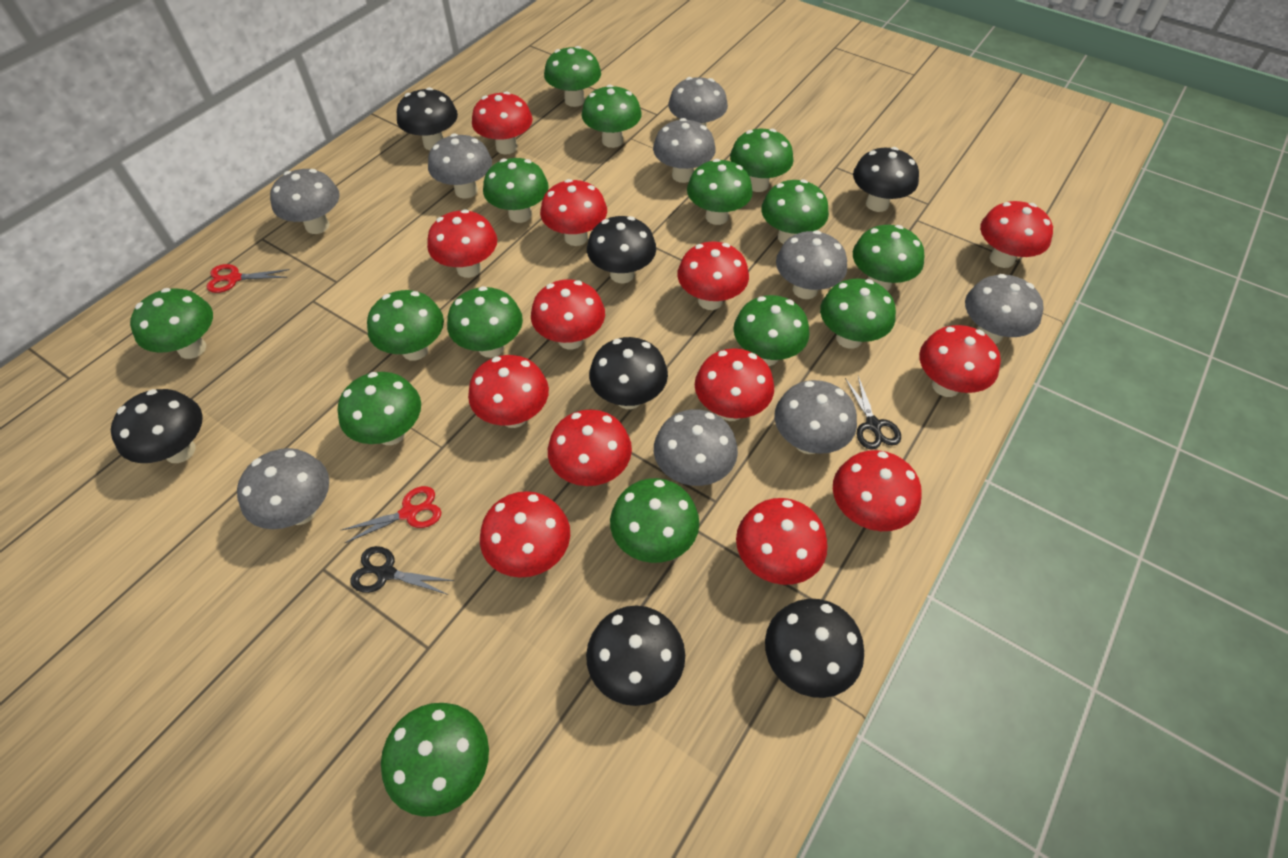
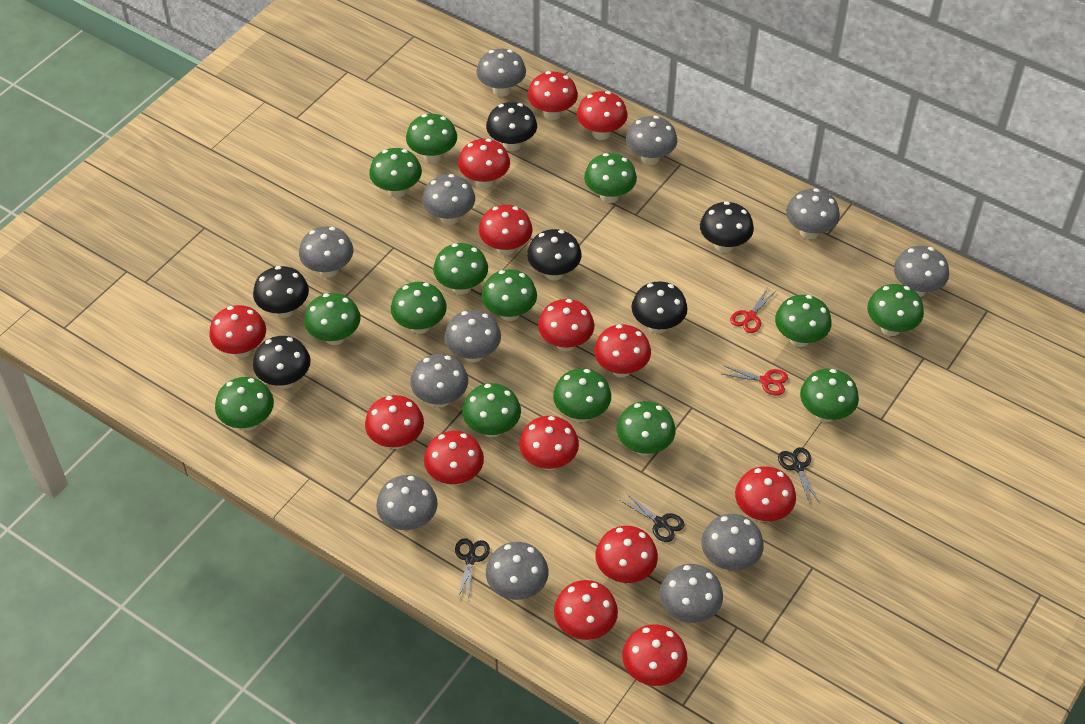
black mushroom: 7 -> 6
black scissors: 2 -> 3
green mushroom: 15 -> 14
grey mushroom: 9 -> 12
red mushroom: 13 -> 14

